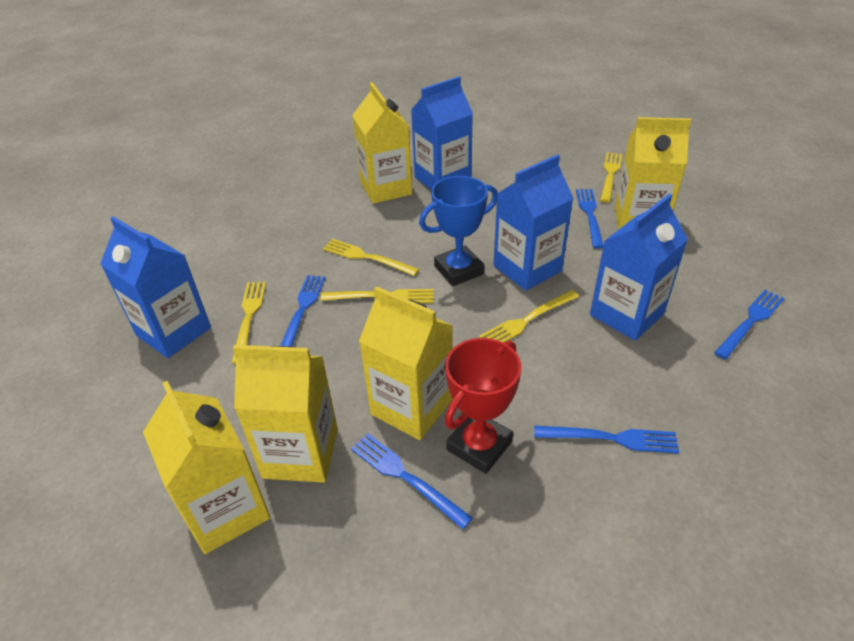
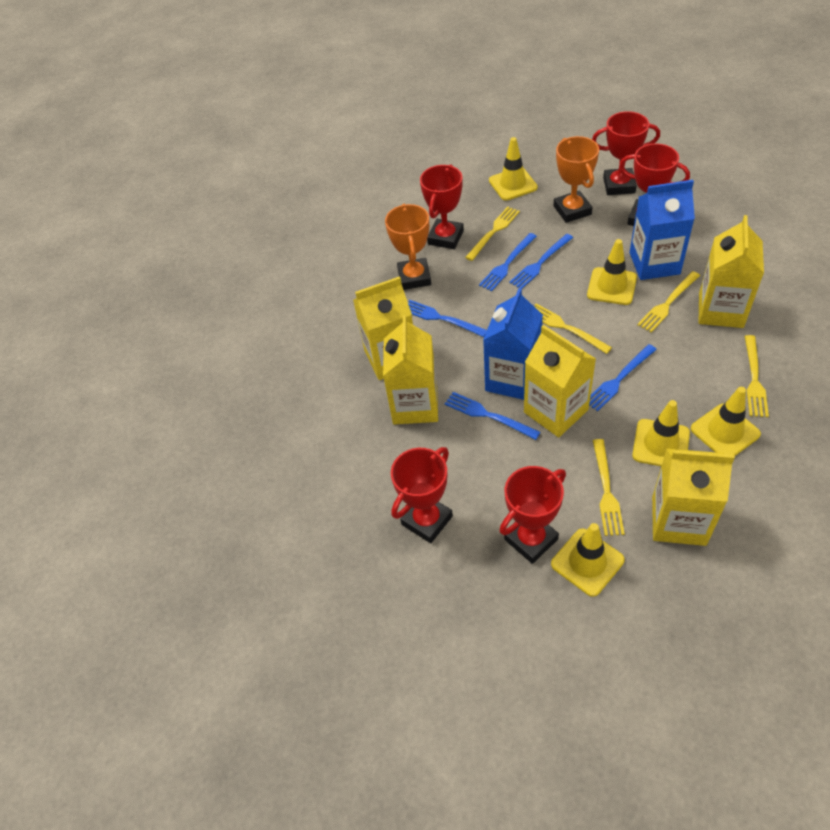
blue carton: 4 -> 2
blue trophy: 1 -> 0
orange trophy: 0 -> 2
red trophy: 1 -> 5
yellow traffic cone: 0 -> 5

